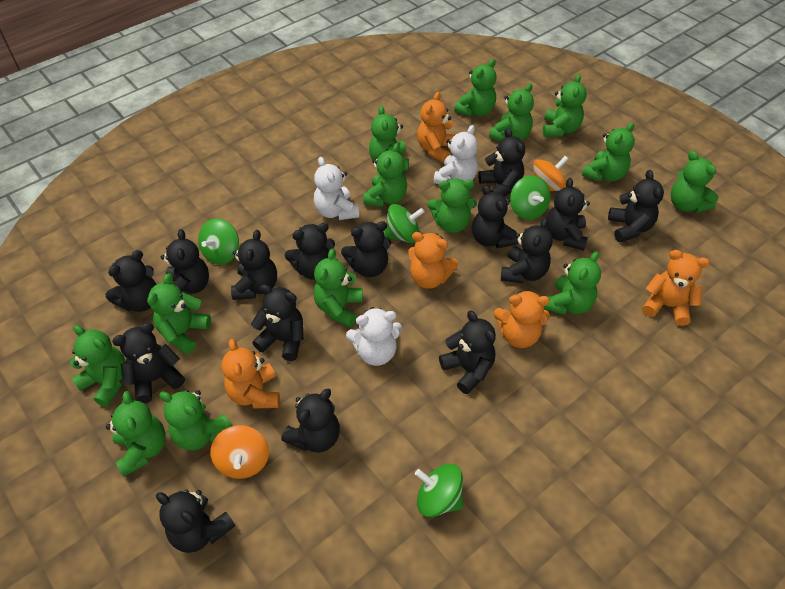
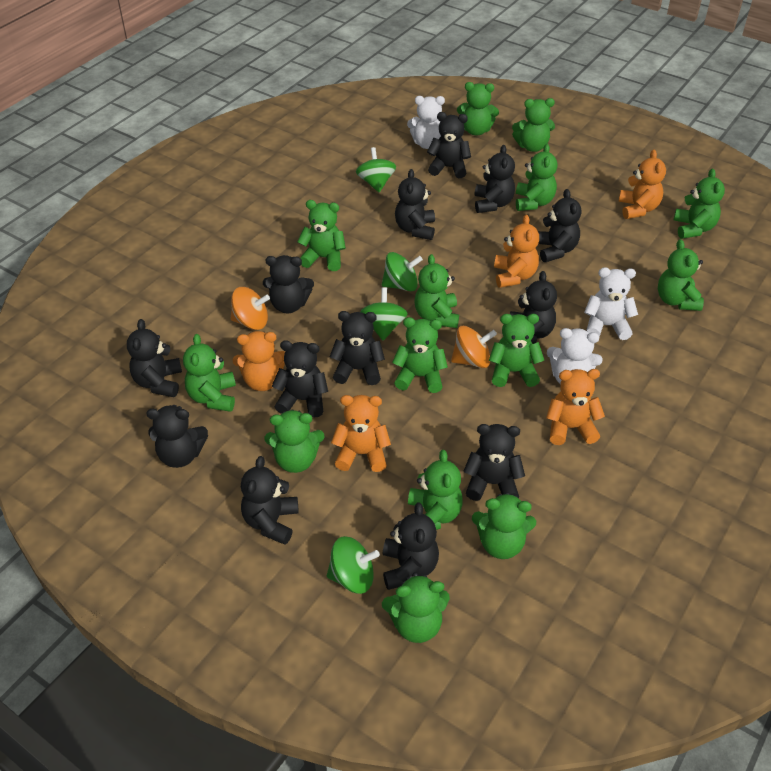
black teddy bear: 15 -> 13

